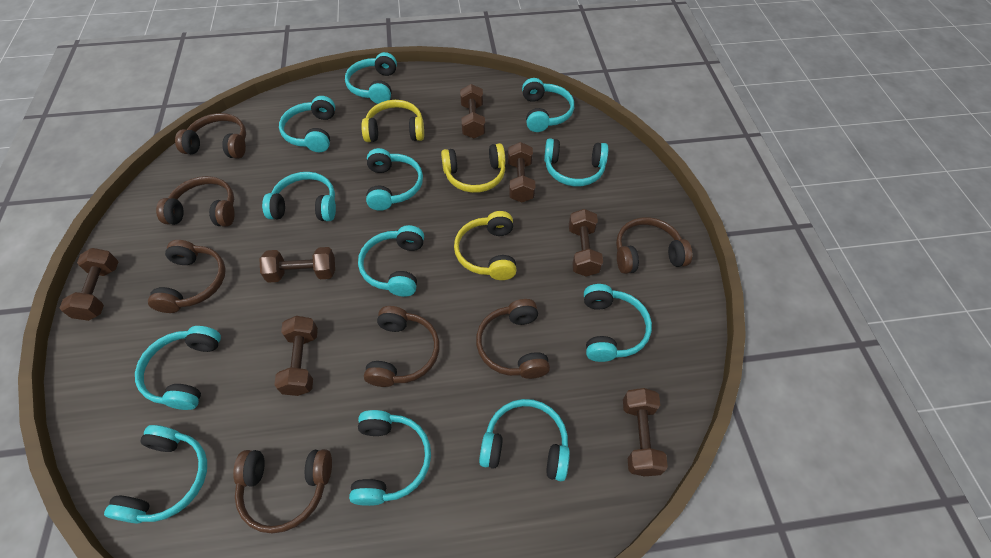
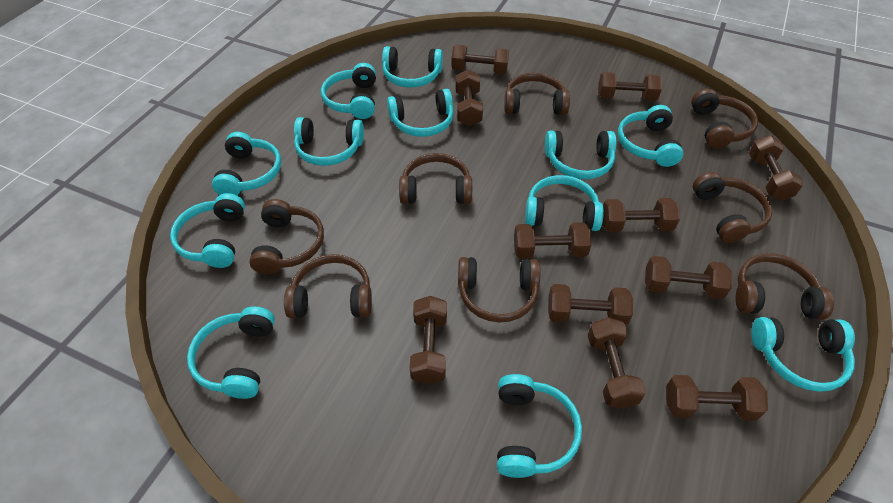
brown dumbbell: 7 -> 11
brown headphones: 7 -> 8
yellow headphones: 3 -> 0

